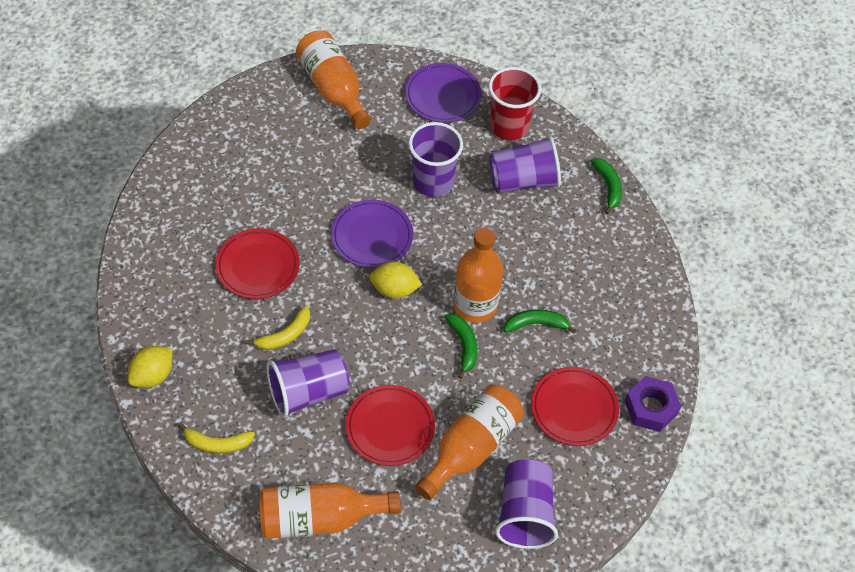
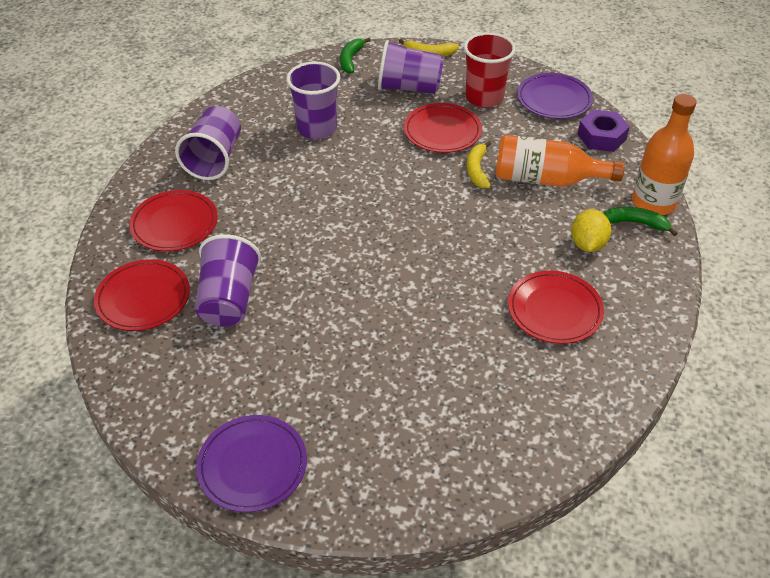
green banana: 3 -> 2
orange bottle: 4 -> 2
red plate: 3 -> 4
yellow lemon: 2 -> 1

